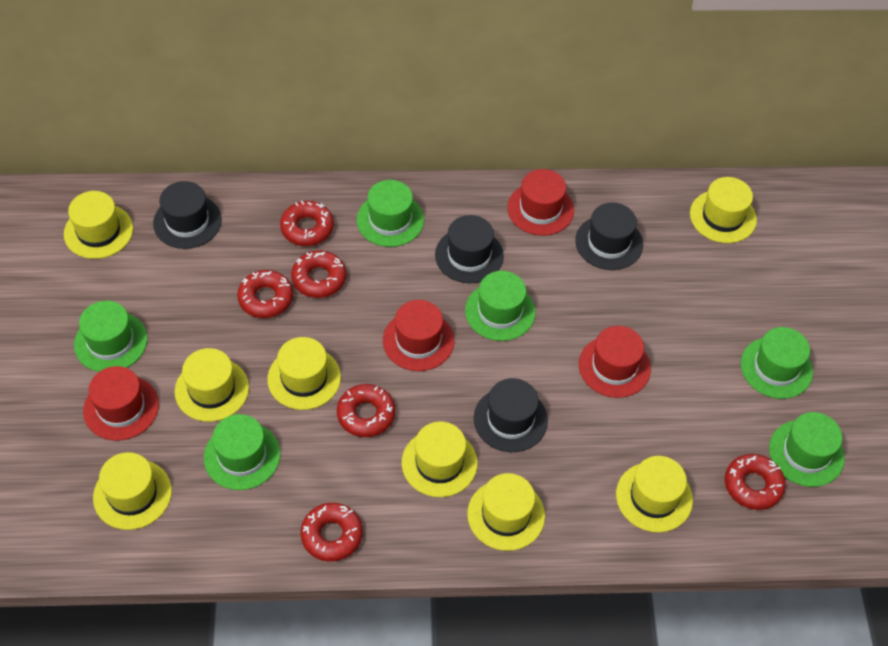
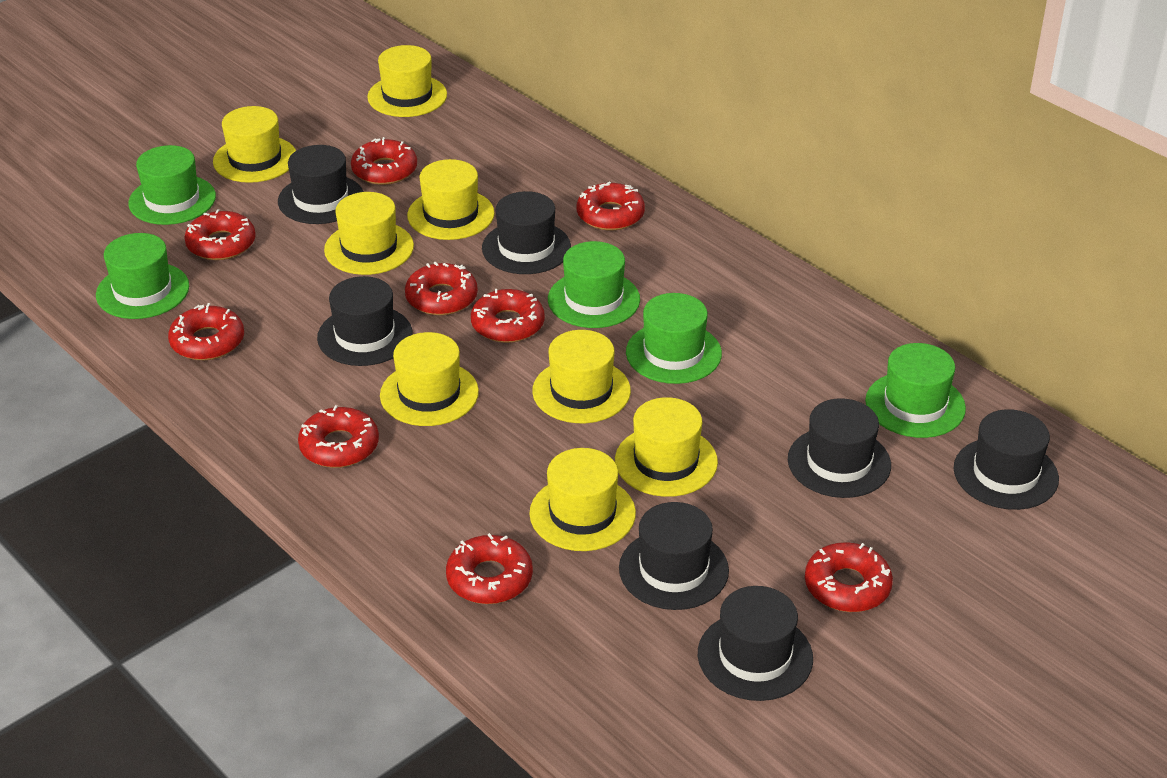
black hat: 4 -> 7
green hat: 6 -> 5
red donut: 6 -> 9
red hat: 4 -> 0

